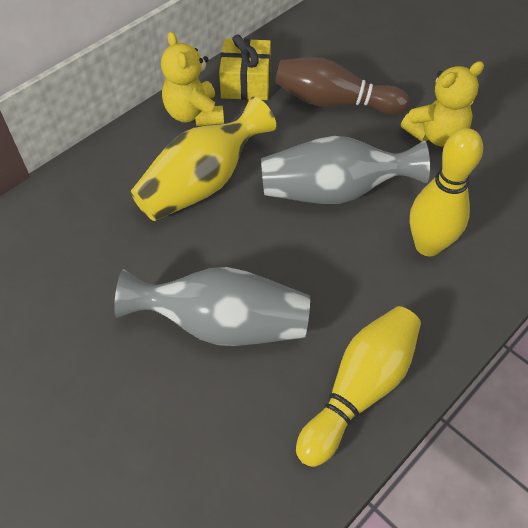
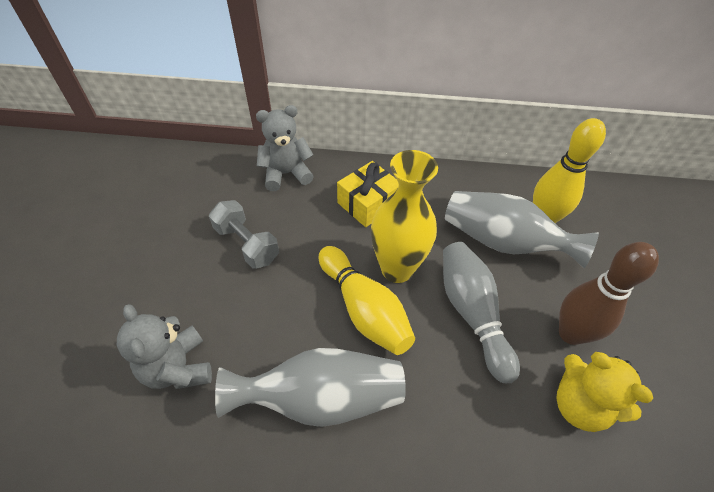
grey bowling pin: 0 -> 1
grey dumbbell: 0 -> 1
grey teddy bear: 0 -> 2
yellow teddy bear: 2 -> 1

